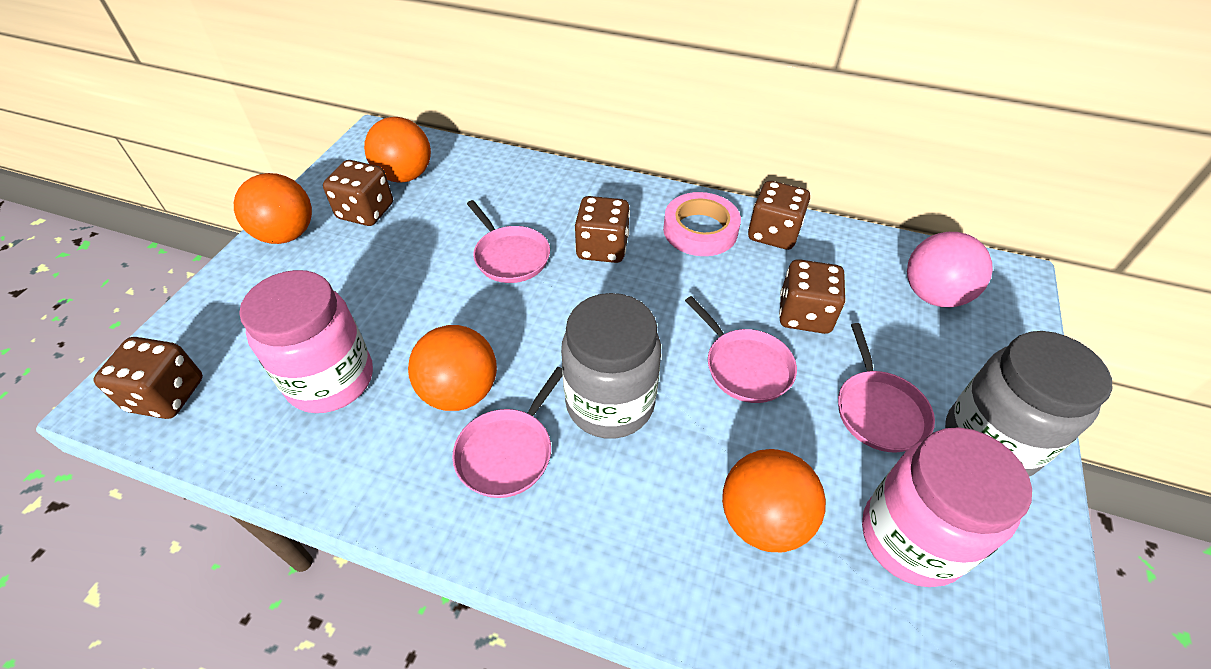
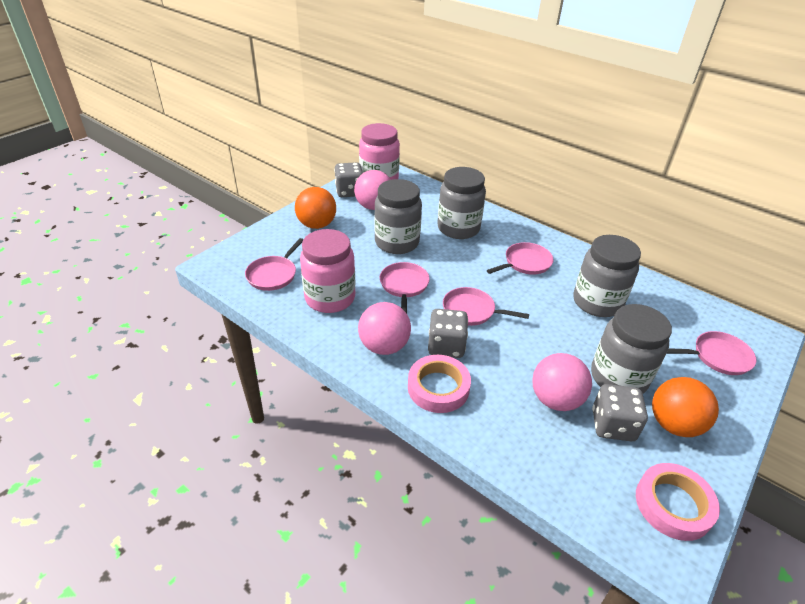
brown dice: 5 -> 0
grey dice: 0 -> 3
grey jar: 2 -> 4
orange ball: 4 -> 2
pink ball: 1 -> 3
pink pan: 4 -> 5
pink tape: 1 -> 2

